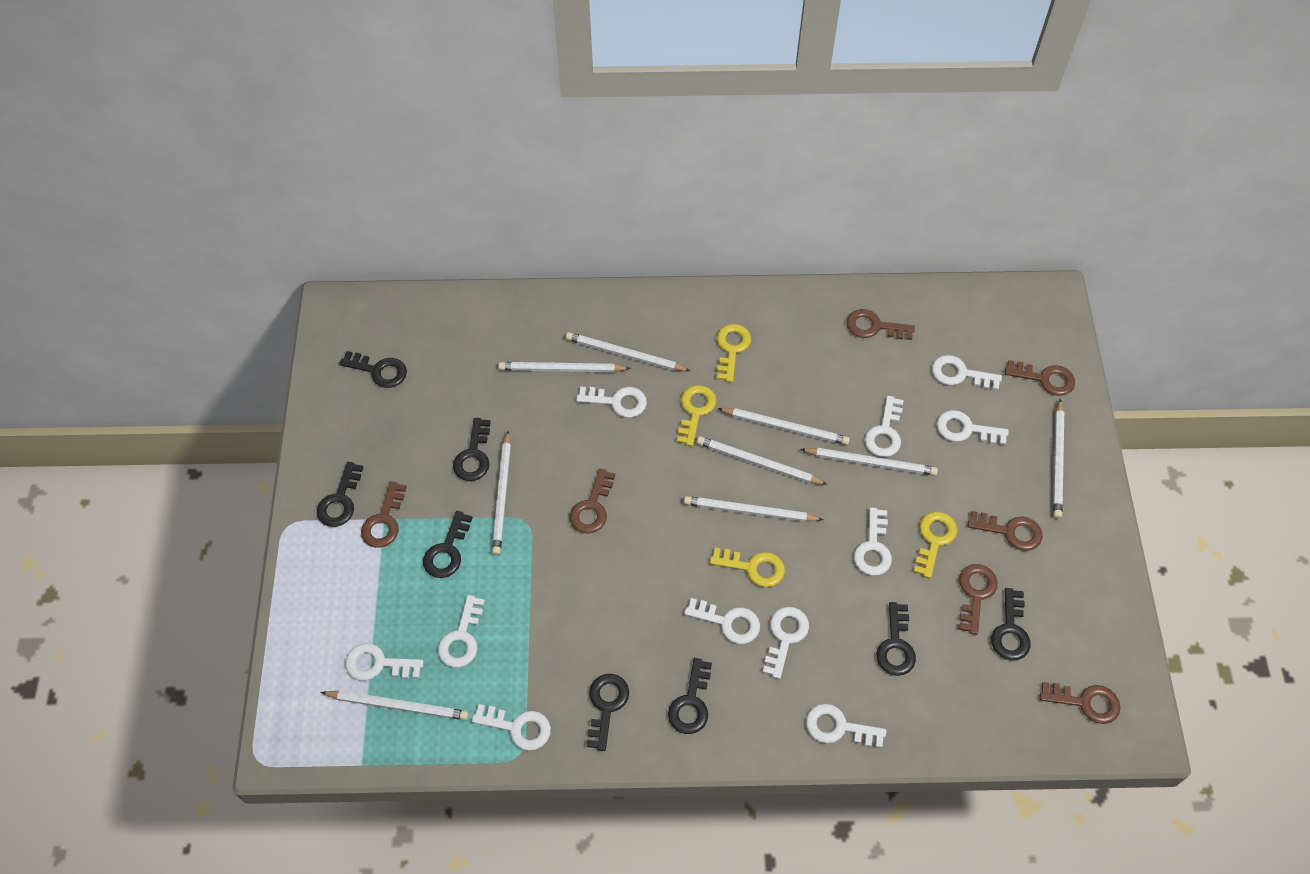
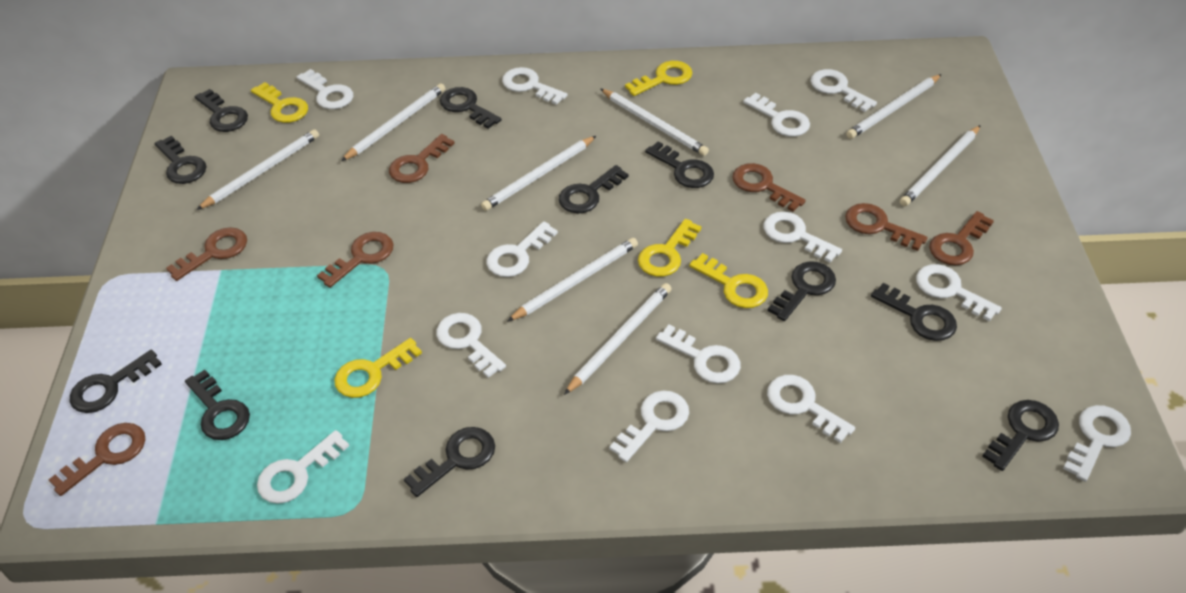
black key: 8 -> 11
white key: 11 -> 13
white pencil: 9 -> 8
yellow key: 4 -> 5

